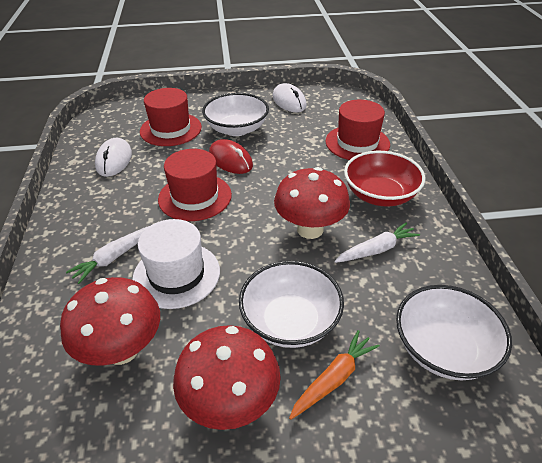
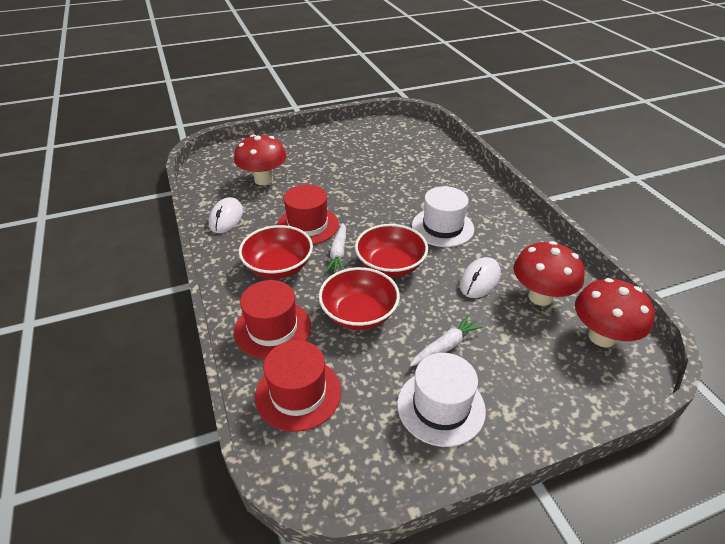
orange carrot: 1 -> 0
red bowl: 1 -> 3
red mouse: 1 -> 0
white bowl: 3 -> 0
white hat: 1 -> 2

